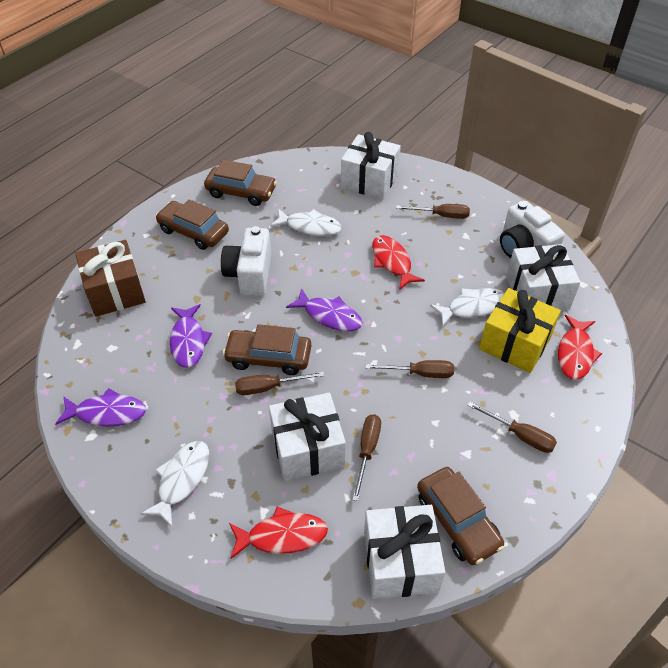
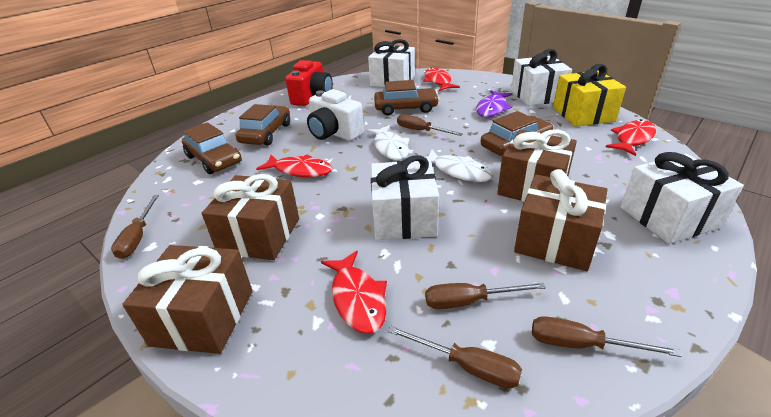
brown gift: 1 -> 4
purple fish: 3 -> 1
red camera: 0 -> 1
red fish: 3 -> 4
white camera: 2 -> 1
white fish: 3 -> 2

